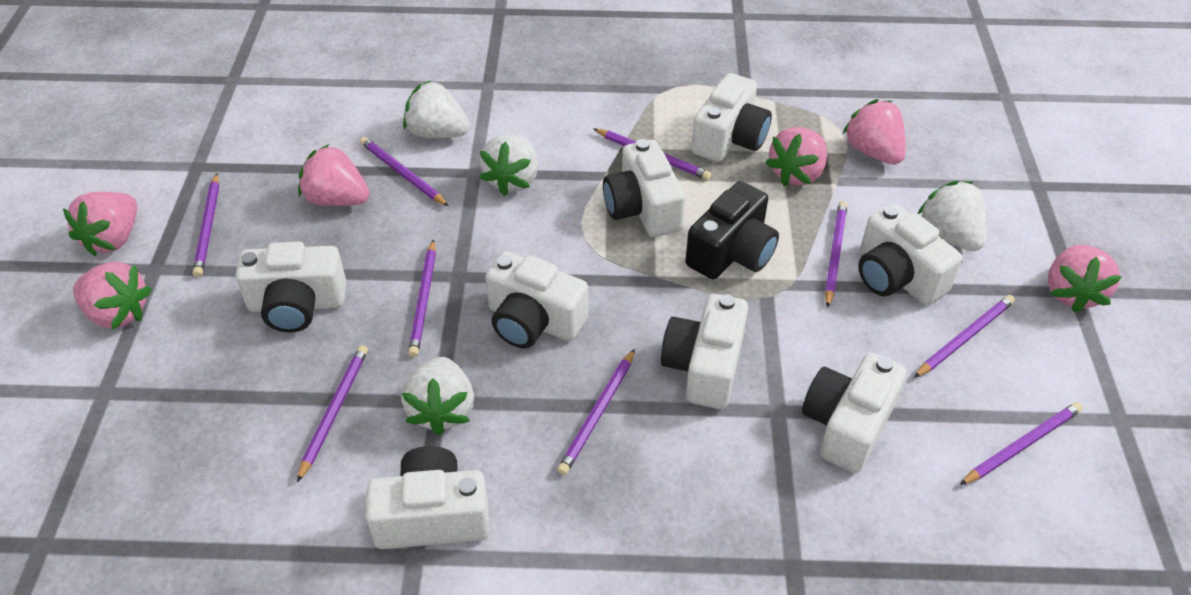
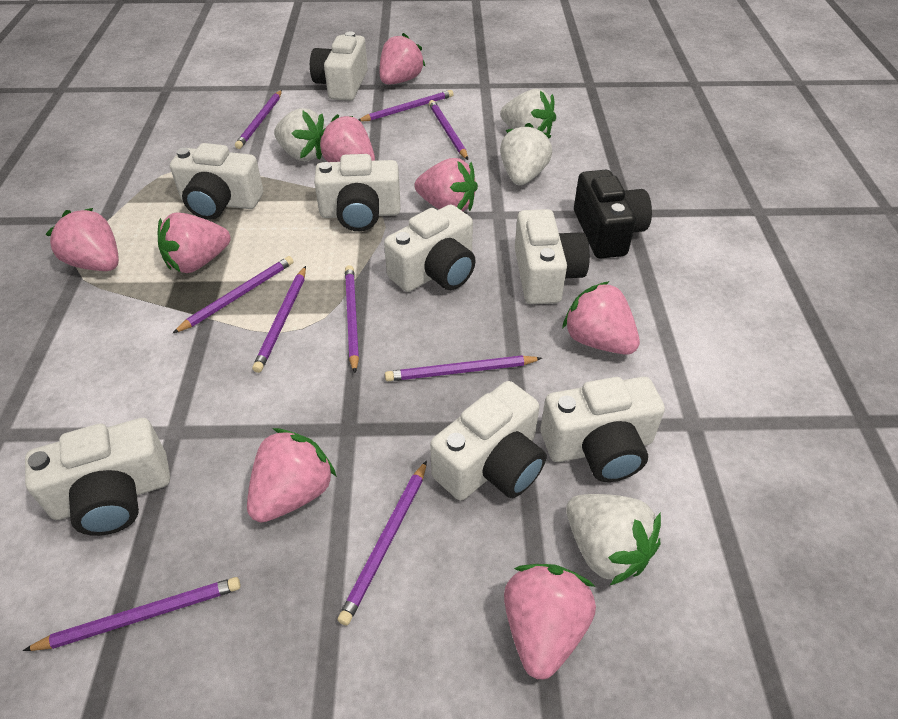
pink strawberry: 6 -> 8

